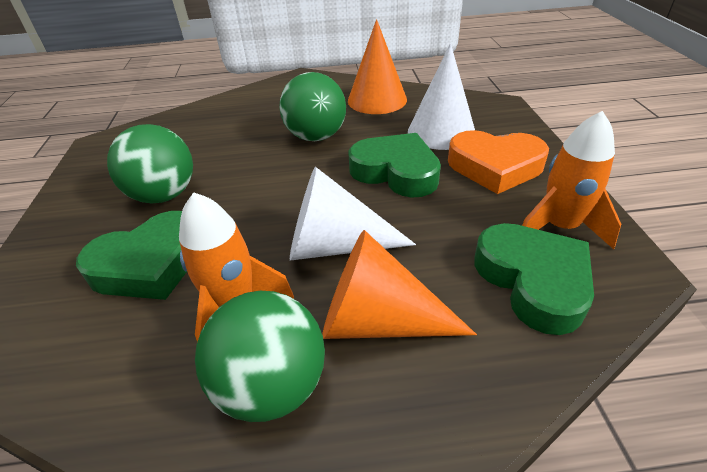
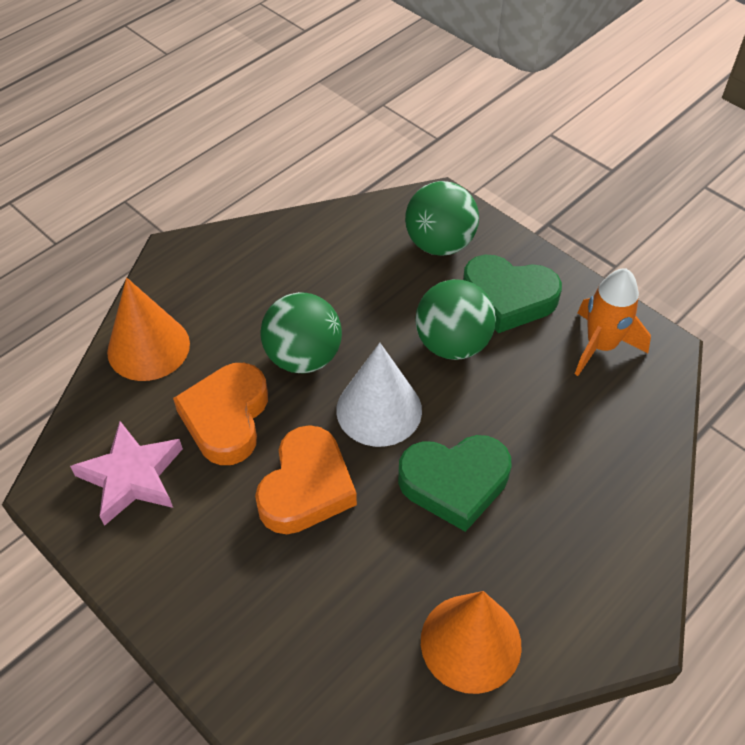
green heart: 3 -> 2
orange heart: 1 -> 2
orange rocket: 2 -> 1
pink star: 0 -> 1
white cone: 2 -> 1

